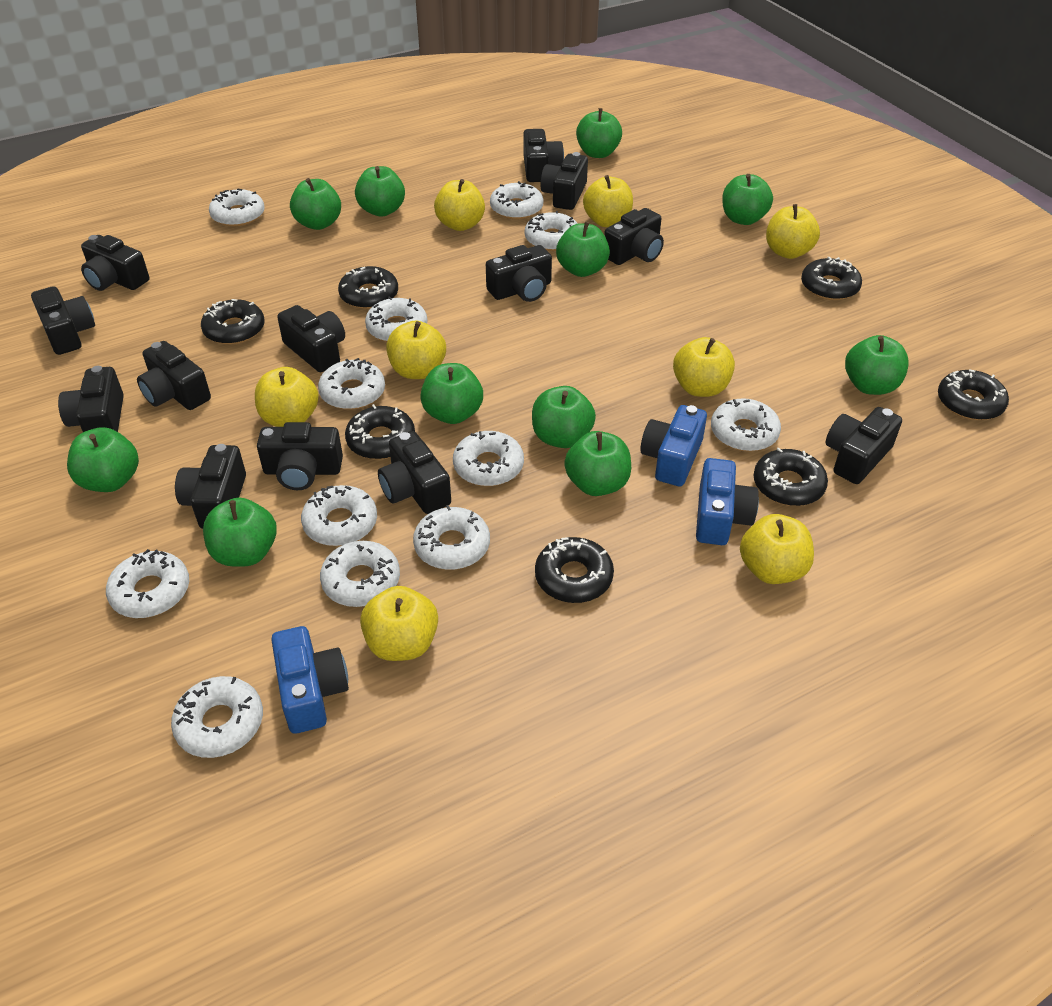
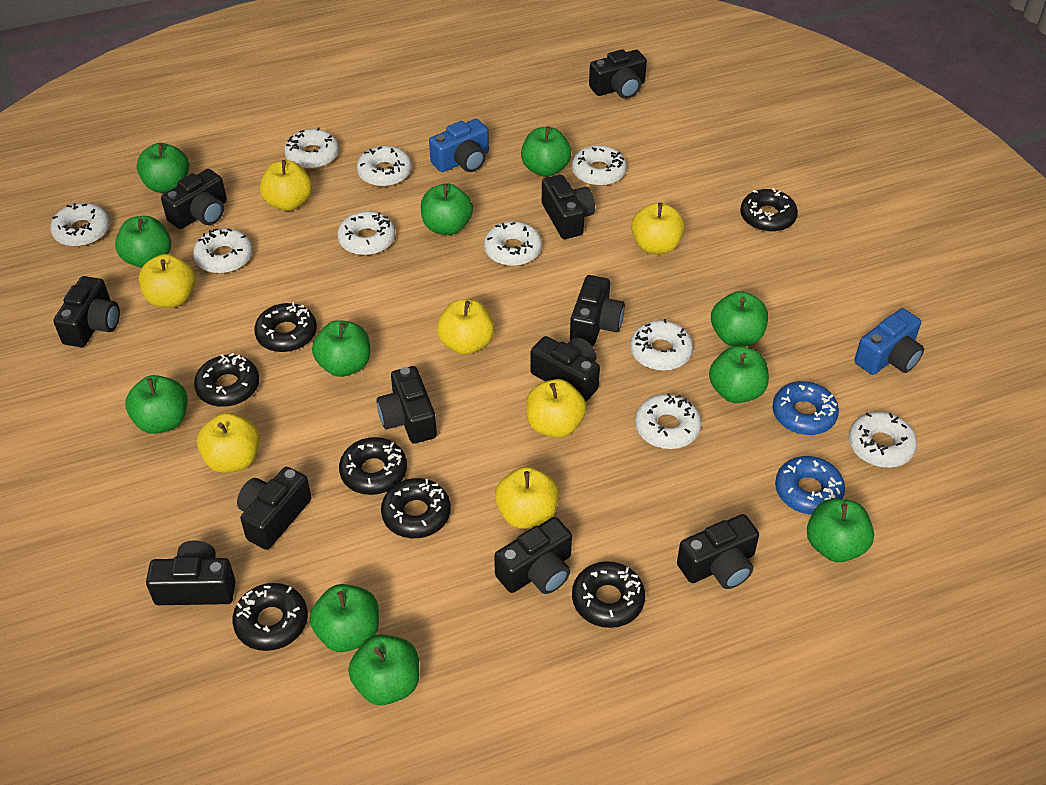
black camera: 13 -> 11
blue camera: 3 -> 2
blue donut: 0 -> 2
white donut: 12 -> 10
yellow apple: 8 -> 7

